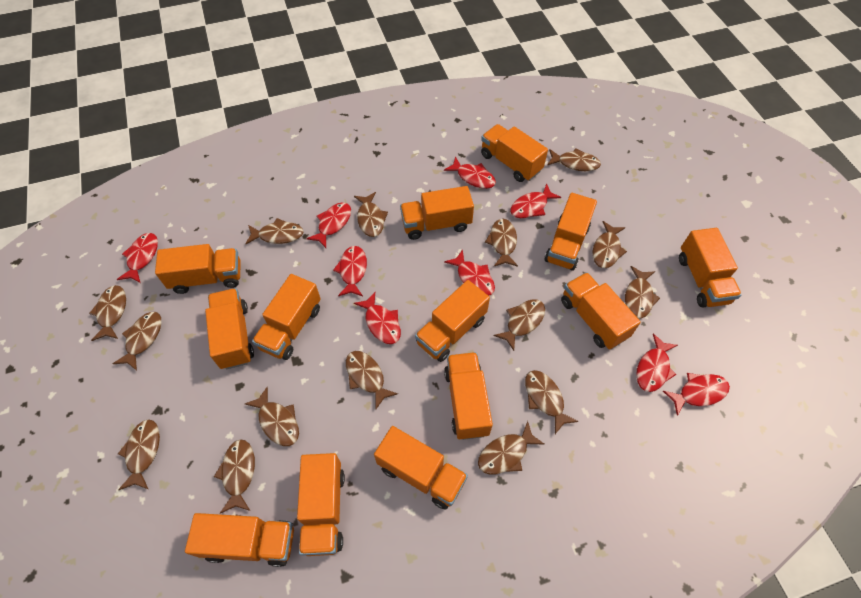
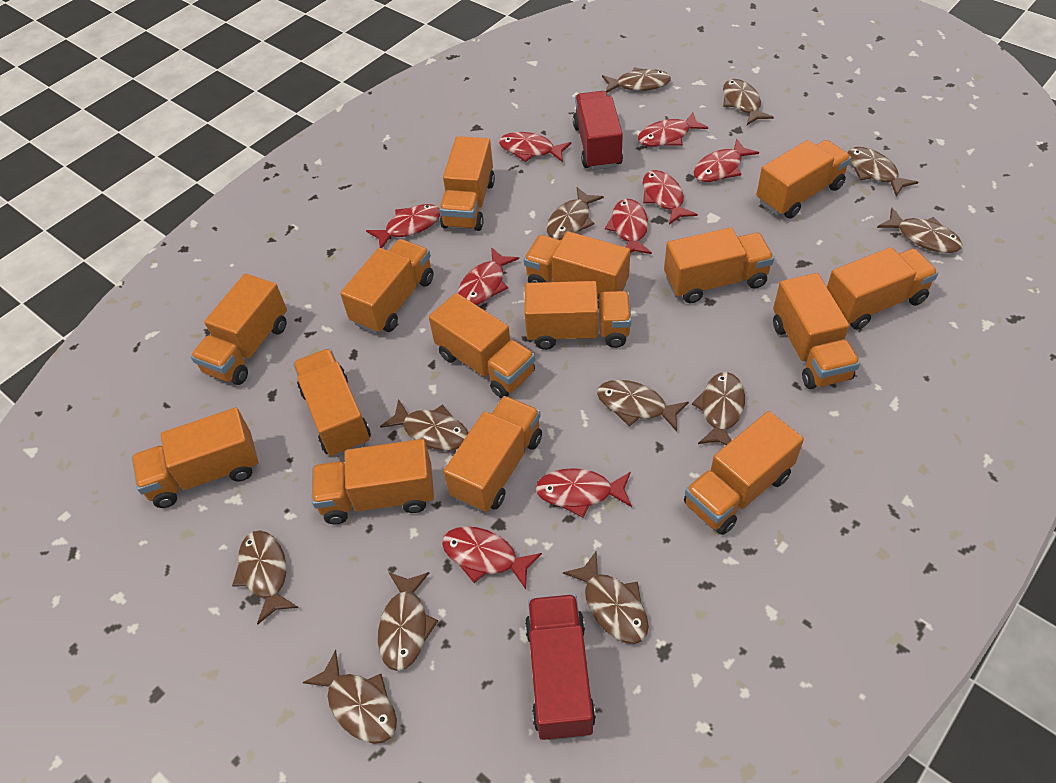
brown fish: 15 -> 12
orange truck: 13 -> 15
red truck: 0 -> 2

